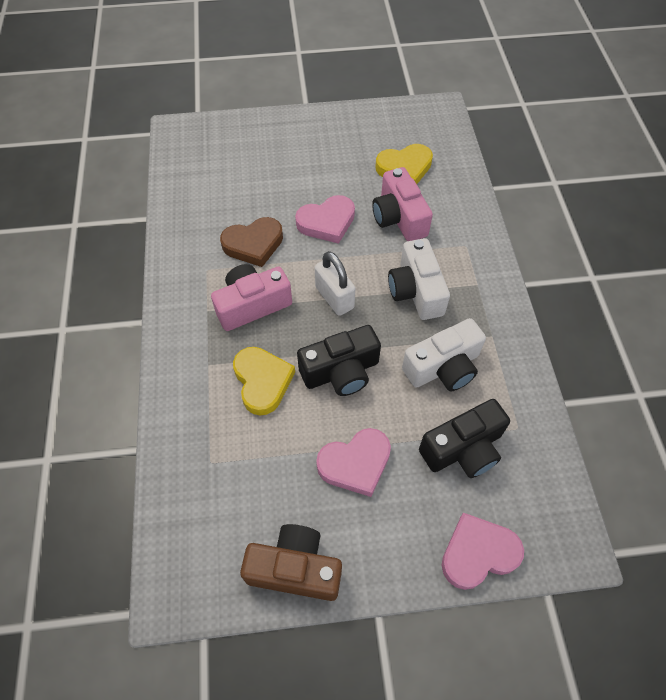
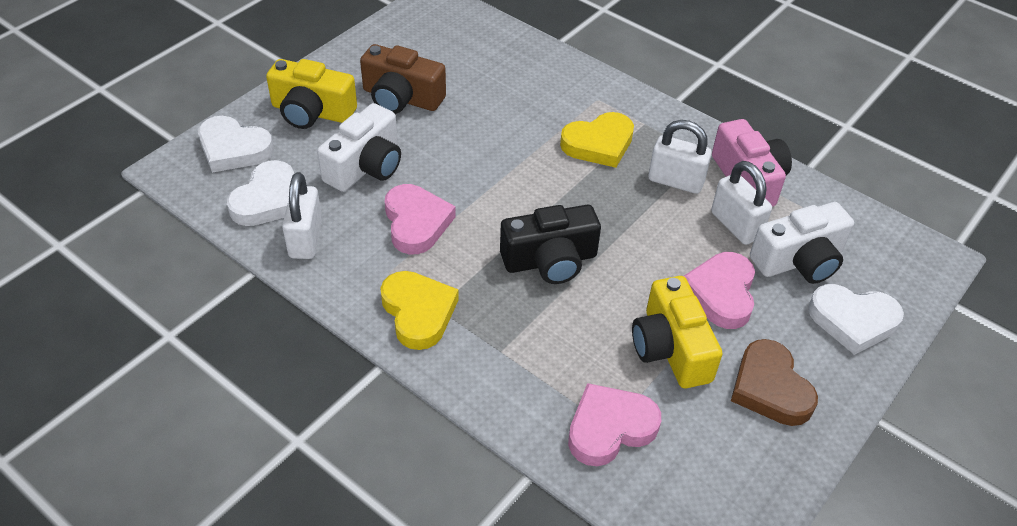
black camera: 2 -> 1
pink camera: 2 -> 1
white heart: 0 -> 3
white padlock: 1 -> 3
yellow camera: 0 -> 2

